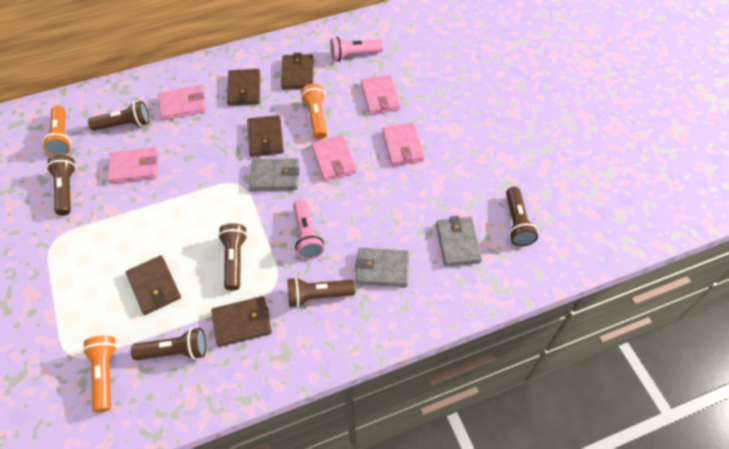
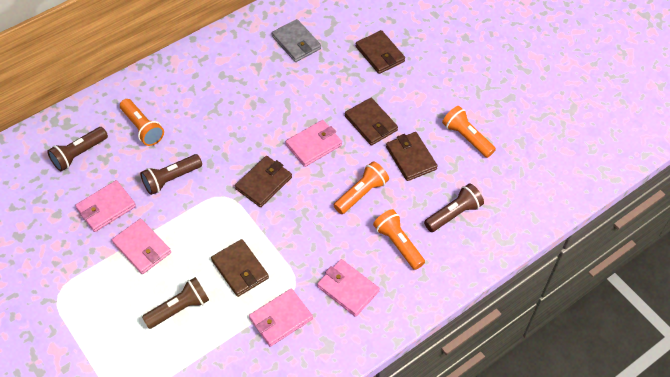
brown flashlight: 6 -> 4
grey wallet: 3 -> 1
orange flashlight: 3 -> 4
pink flashlight: 2 -> 0

